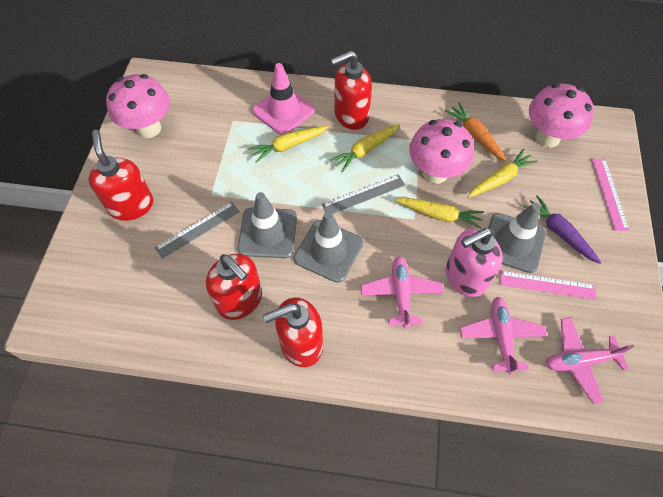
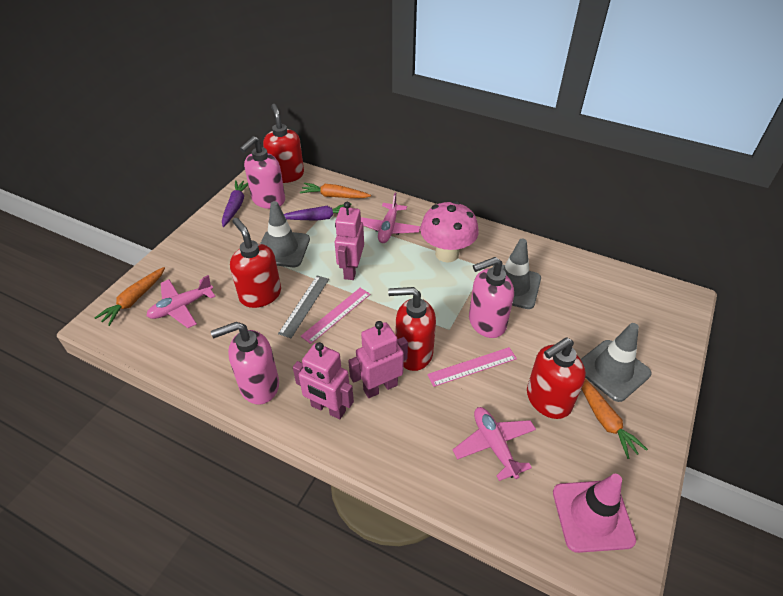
grey ruler: 2 -> 1
orange carrot: 1 -> 3
pink mushroom: 3 -> 1
pink robot: 0 -> 3
pink soap dispenser: 1 -> 3
purple carrot: 1 -> 2
yellow carrot: 4 -> 0

